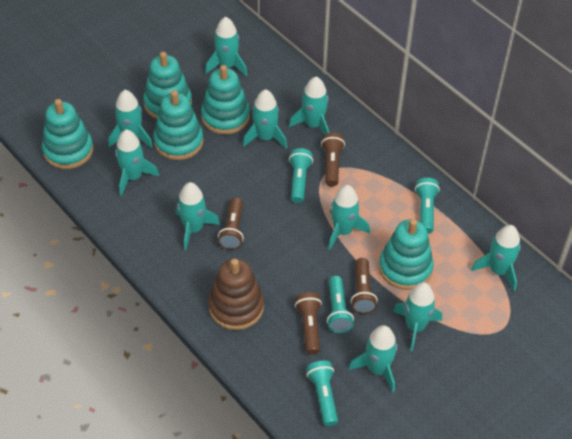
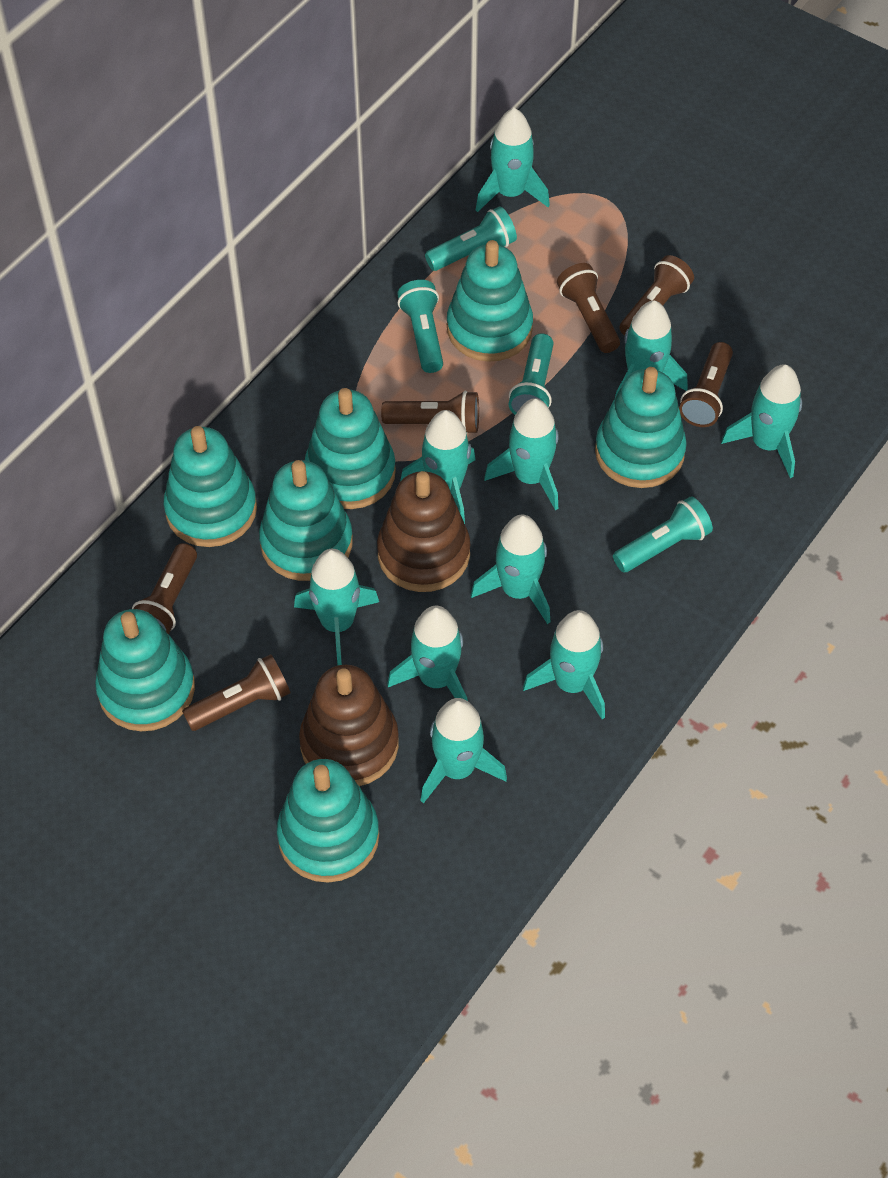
brown flashlight: 4 -> 6
brown stacking toy: 1 -> 2
turquoise stacking toy: 5 -> 7

